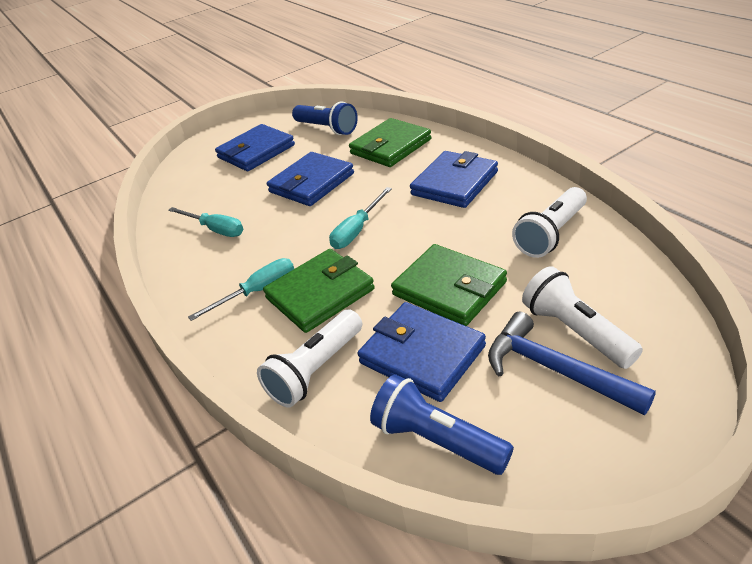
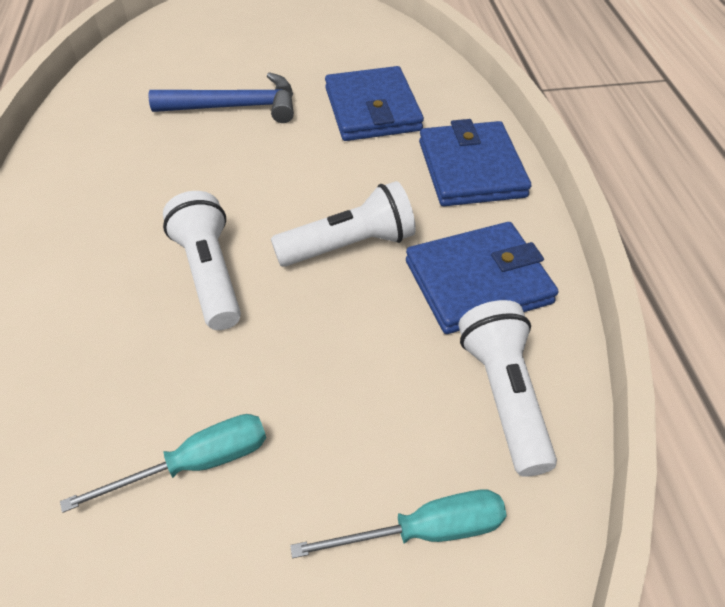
blue flashlight: 2 -> 0
blue wallet: 4 -> 3
green wallet: 3 -> 0
turquoise screwdriver: 3 -> 2

